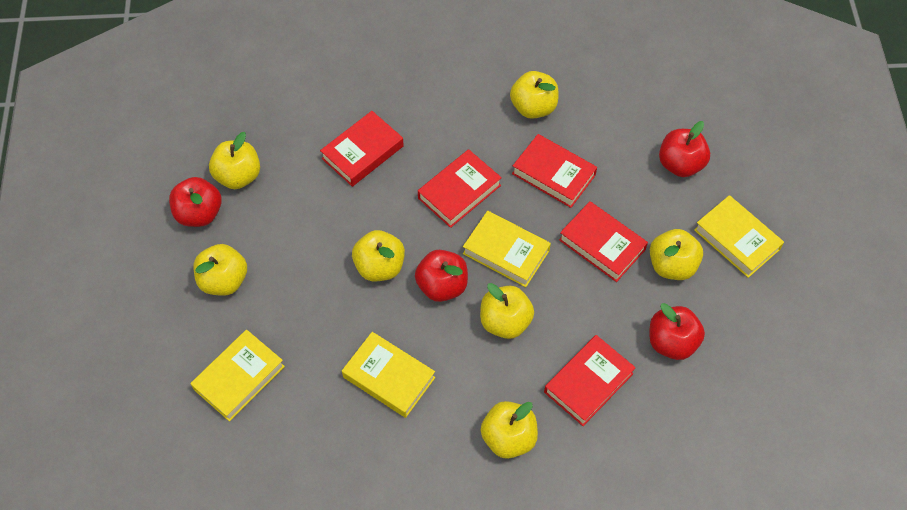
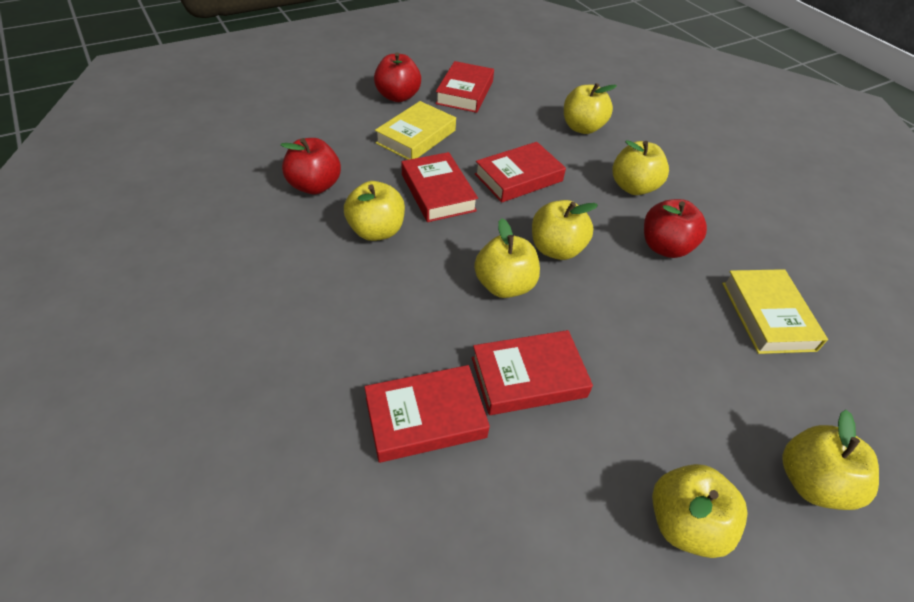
red apple: 4 -> 3
yellow book: 4 -> 2

